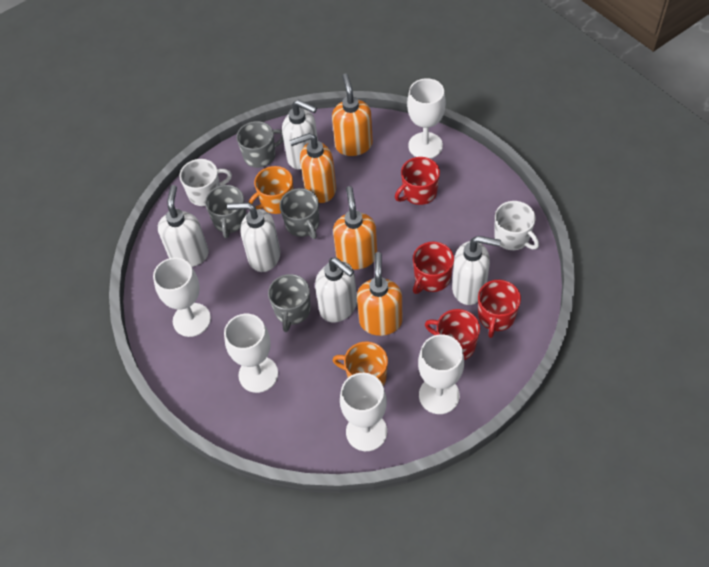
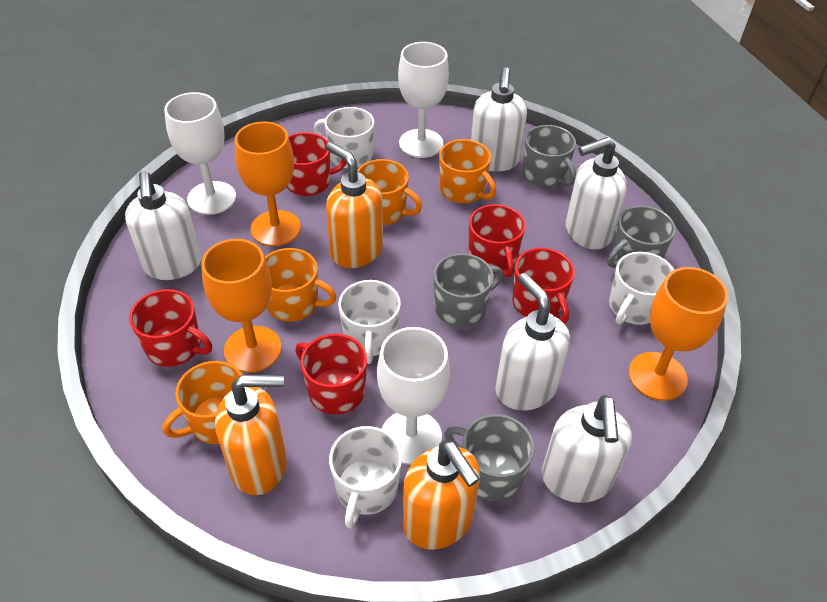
orange goblet: 0 -> 3
orange mug: 2 -> 4
orange soap dispenser: 4 -> 3
red mug: 4 -> 5
white goblet: 5 -> 3
white mug: 2 -> 4

